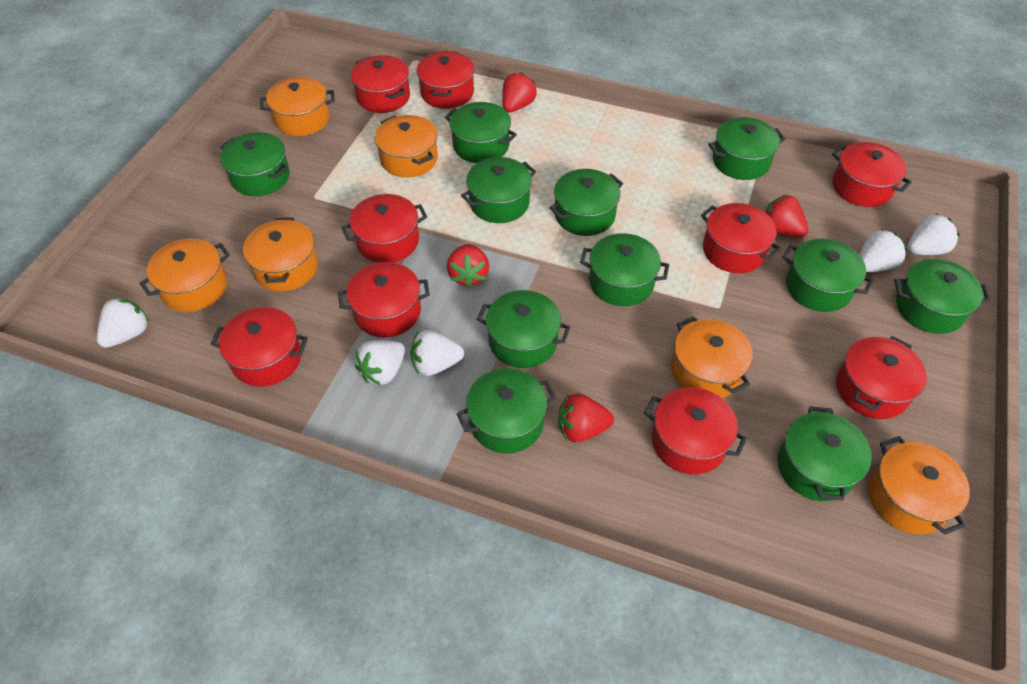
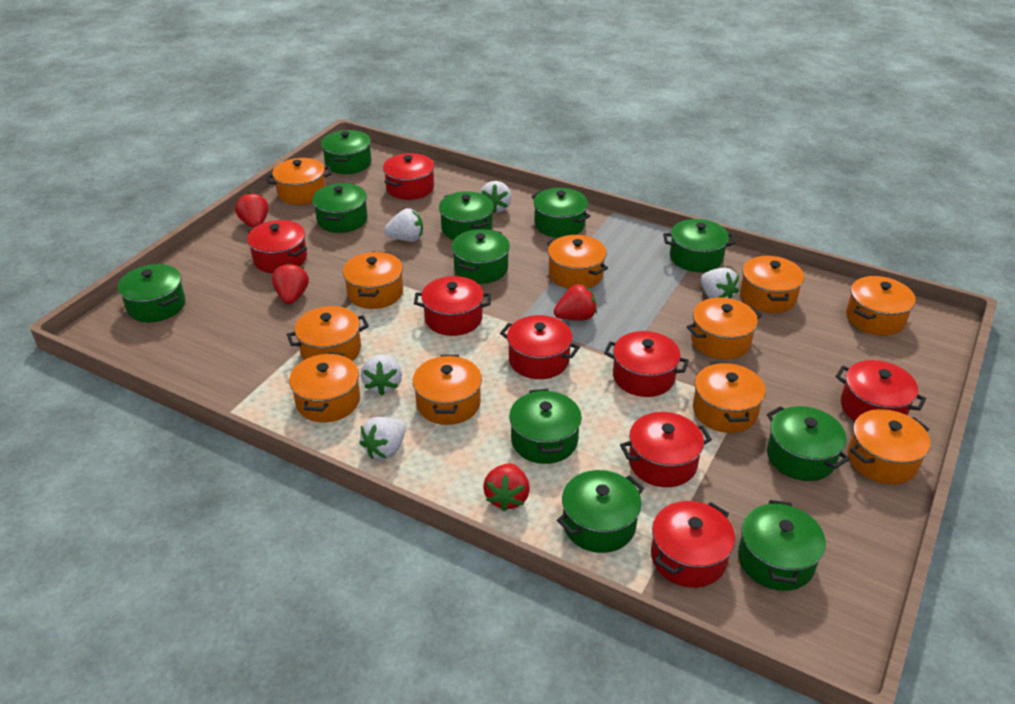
orange pot: 6 -> 11
red pot: 9 -> 8

